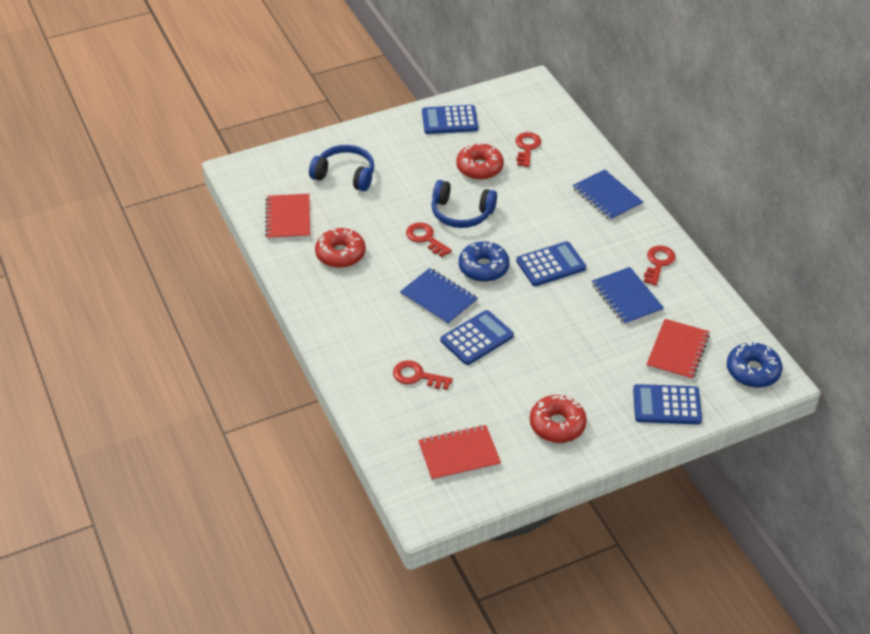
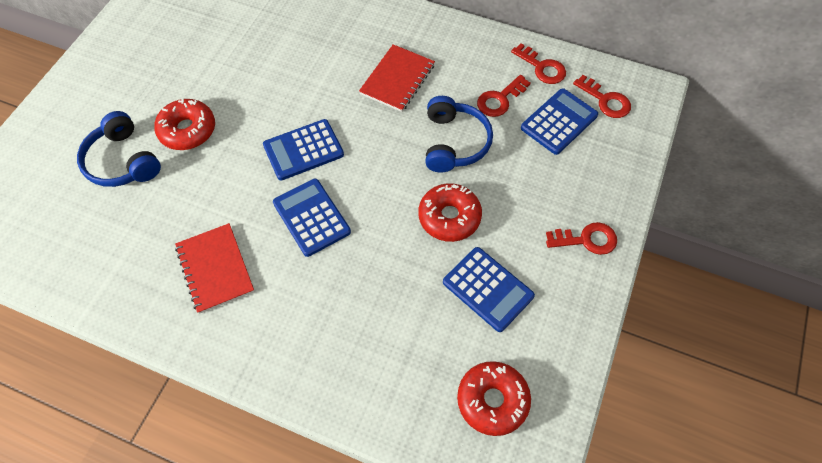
blue donut: 2 -> 0
blue notebook: 3 -> 0
red notebook: 3 -> 2

